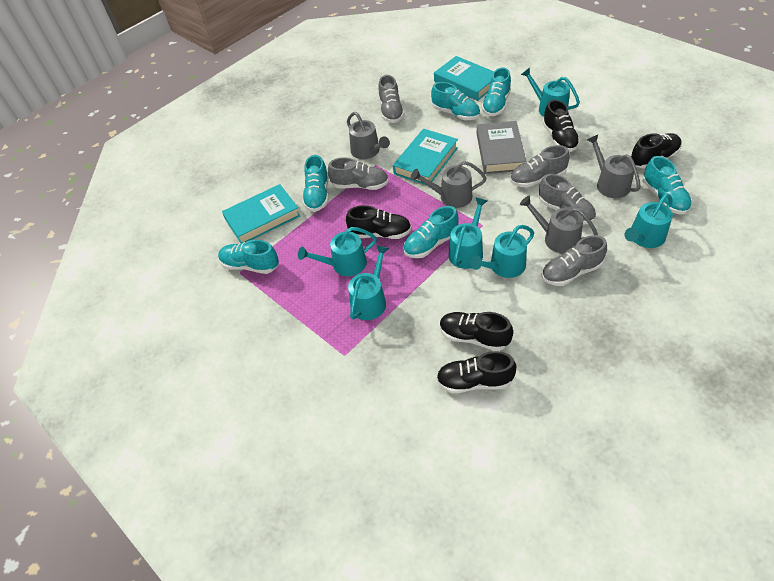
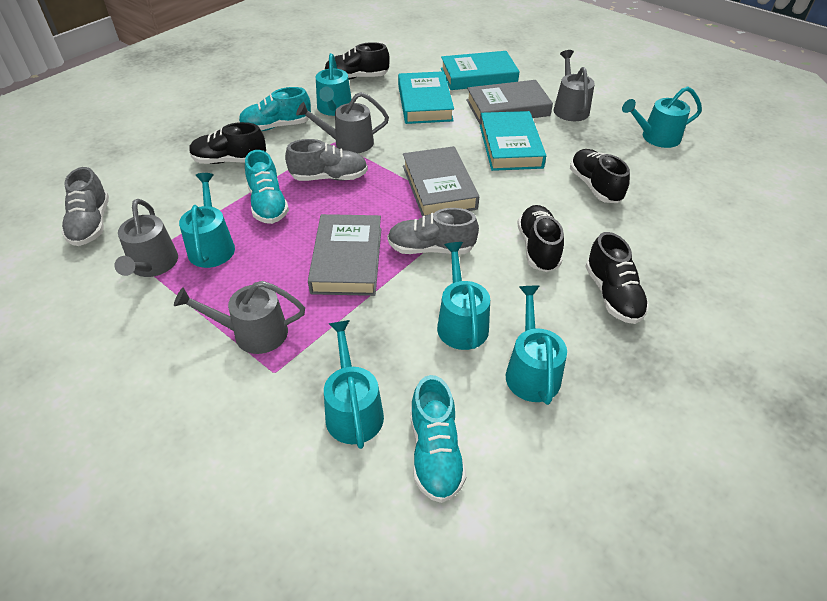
grey book: 1 -> 3
grey shoe: 5 -> 3
turquoise shoe: 6 -> 3

